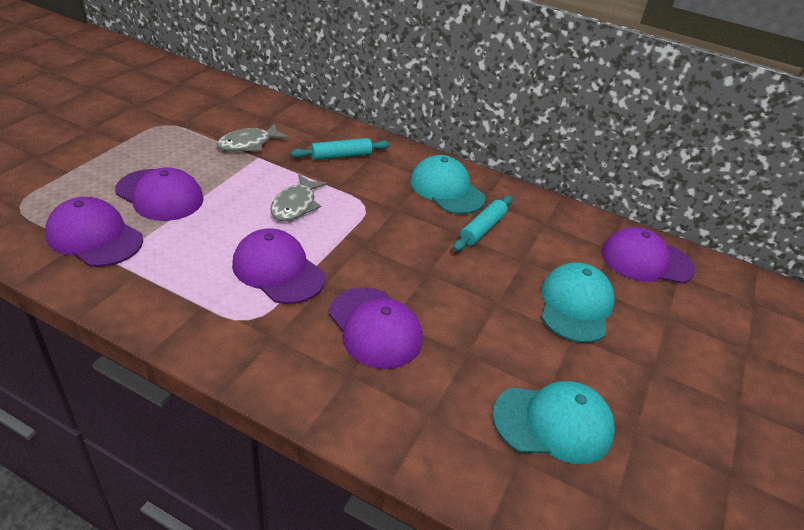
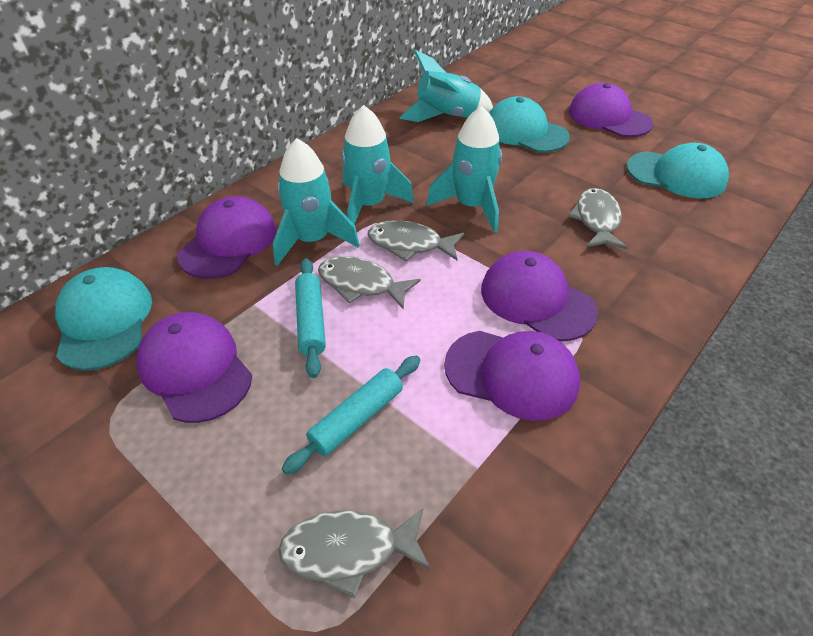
grey fish: 2 -> 4
turquoise rocket: 0 -> 4

